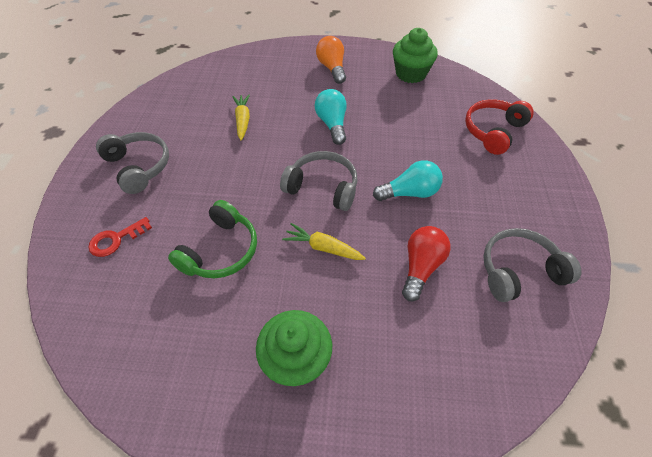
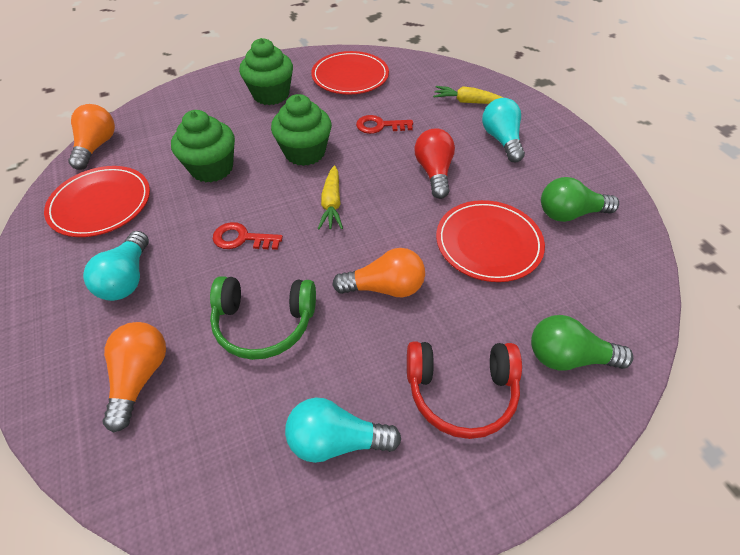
green cupcake: 2 -> 3
green light bulb: 0 -> 2
grey headphones: 3 -> 0
orange light bulb: 1 -> 3
red key: 1 -> 2
red plate: 0 -> 3
turquoise light bulb: 2 -> 3

